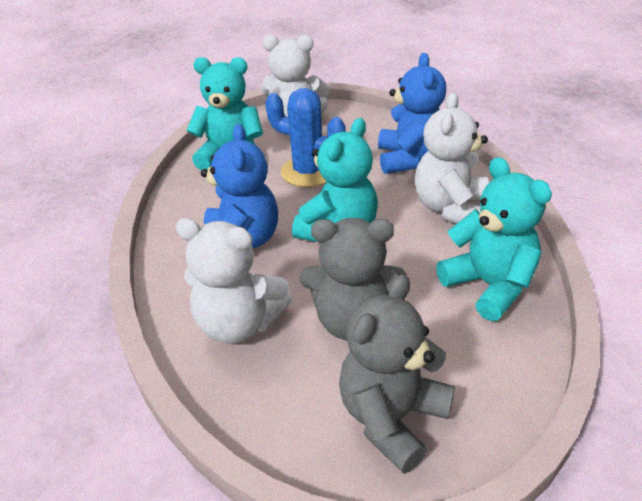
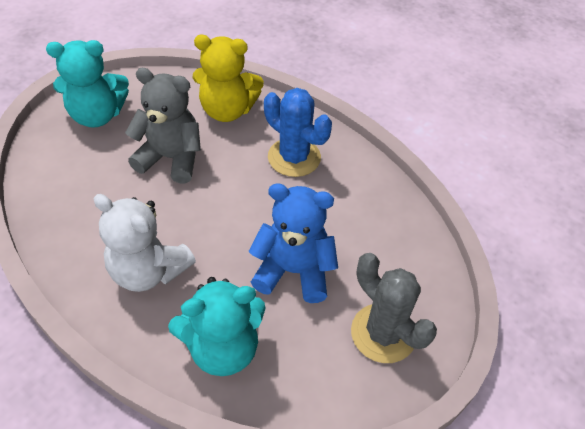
blue teddy bear: 2 -> 1
grey cactus: 0 -> 1
grey teddy bear: 2 -> 1
turquoise teddy bear: 3 -> 2
white teddy bear: 3 -> 1
yellow teddy bear: 0 -> 1

